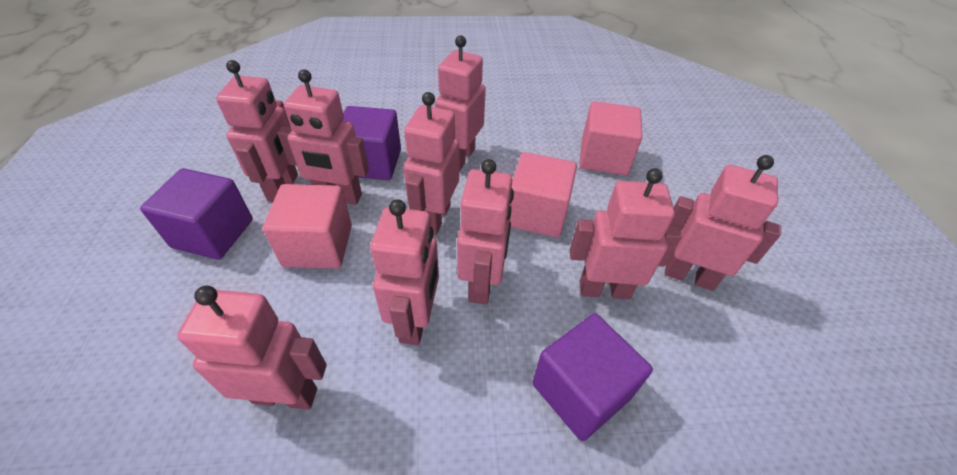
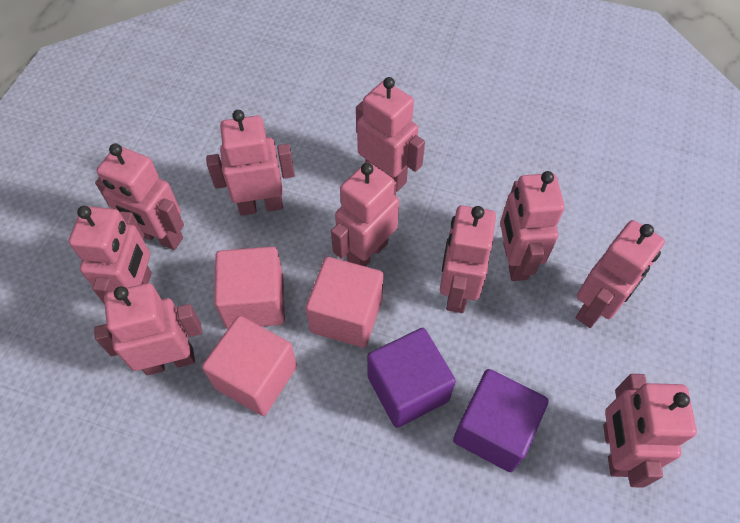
pink robot: 9 -> 10
purple cube: 3 -> 2

